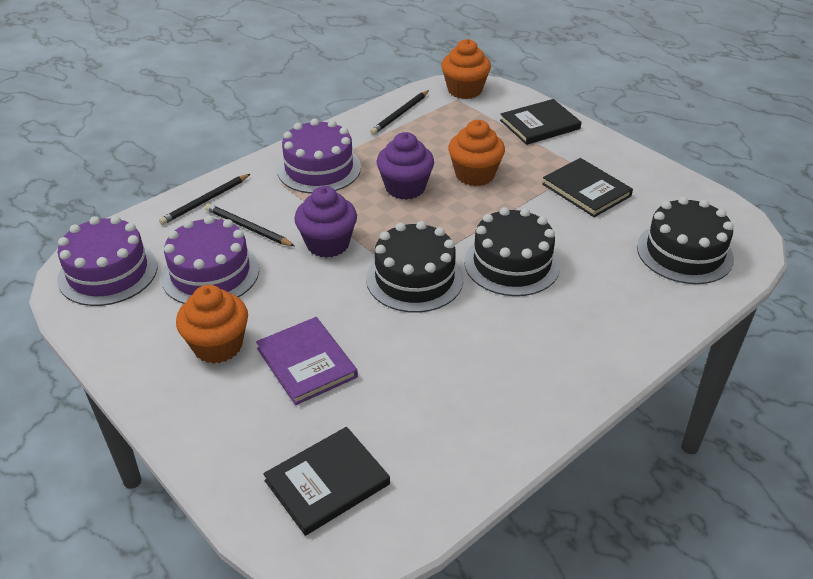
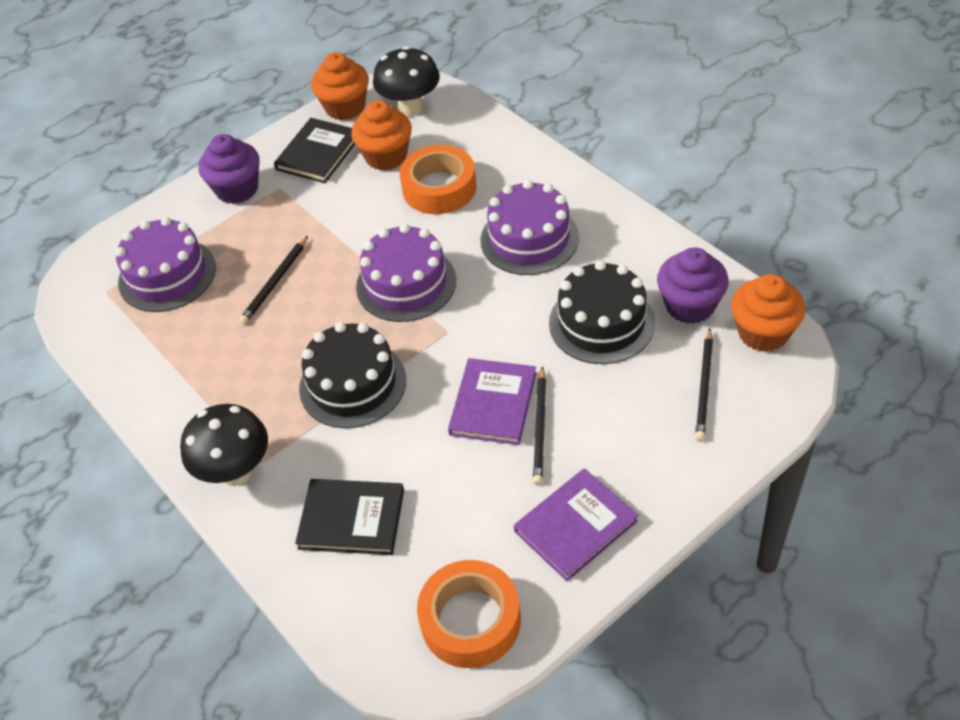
black book: 3 -> 2
black cake: 3 -> 2
black mushroom: 0 -> 2
orange tape: 0 -> 2
purple book: 1 -> 2

